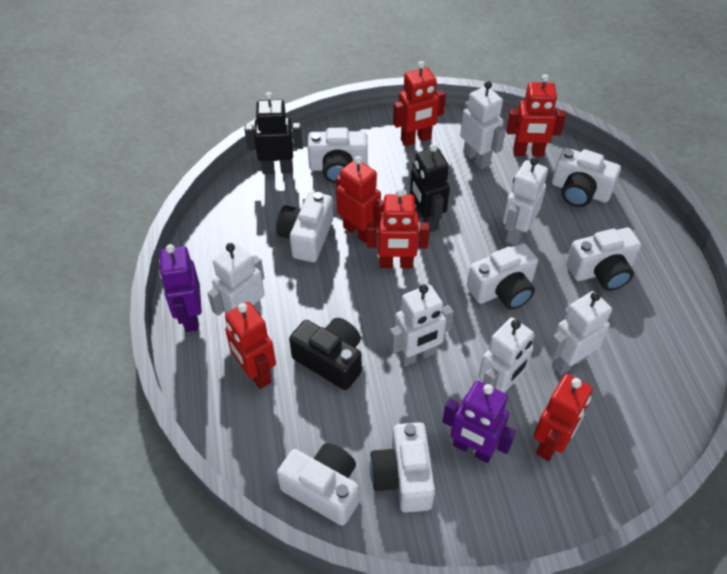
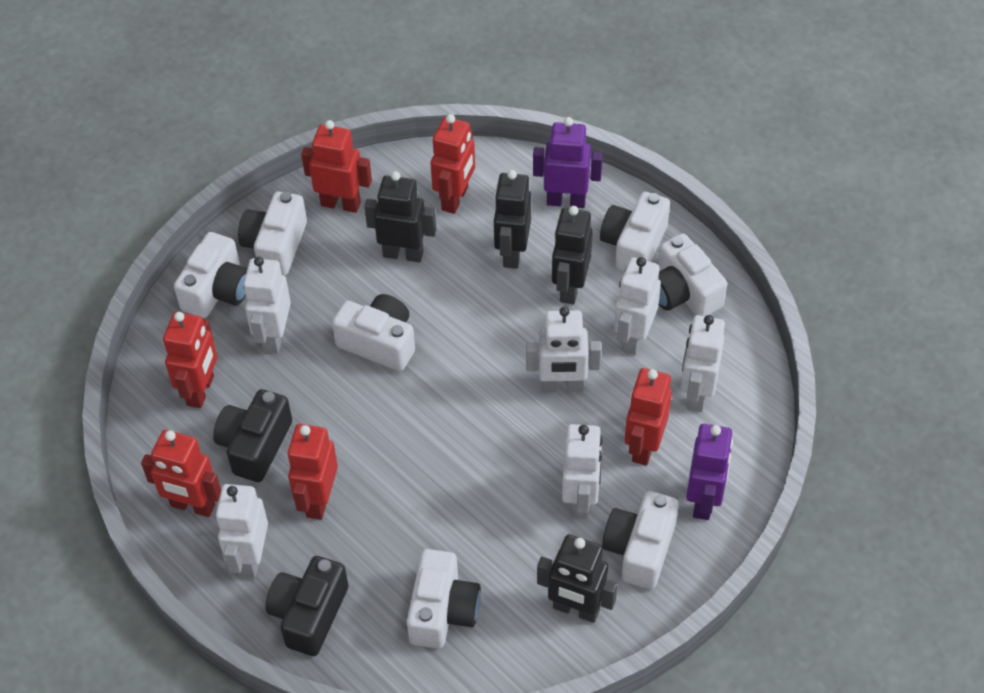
black camera: 1 -> 2
black robot: 2 -> 4

